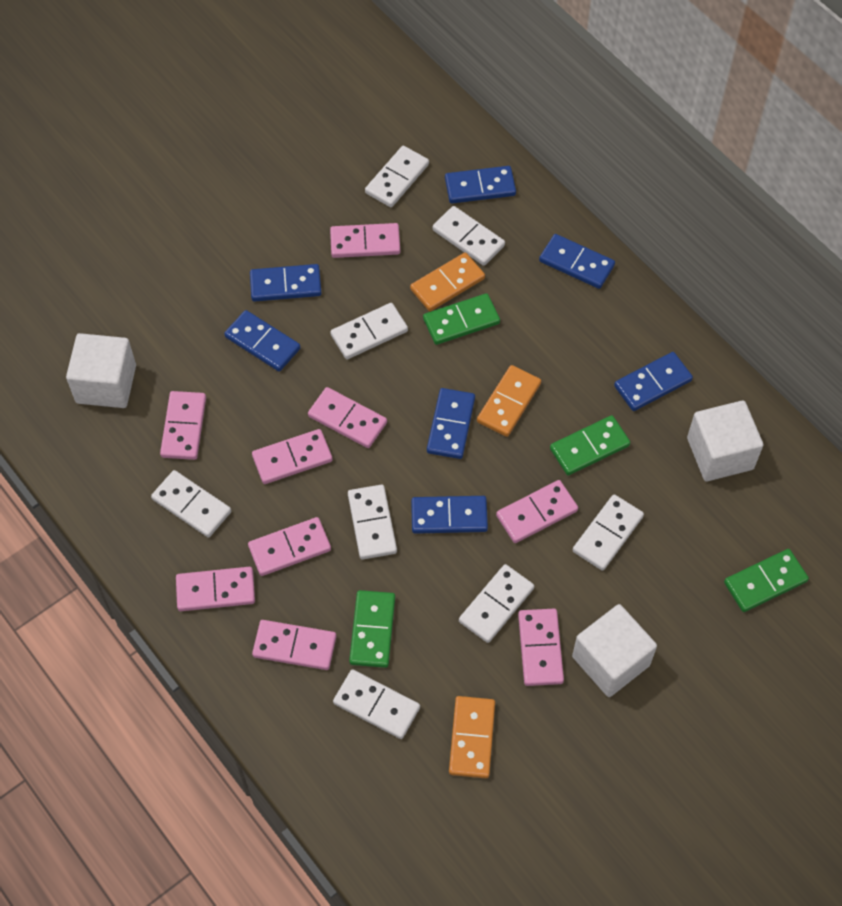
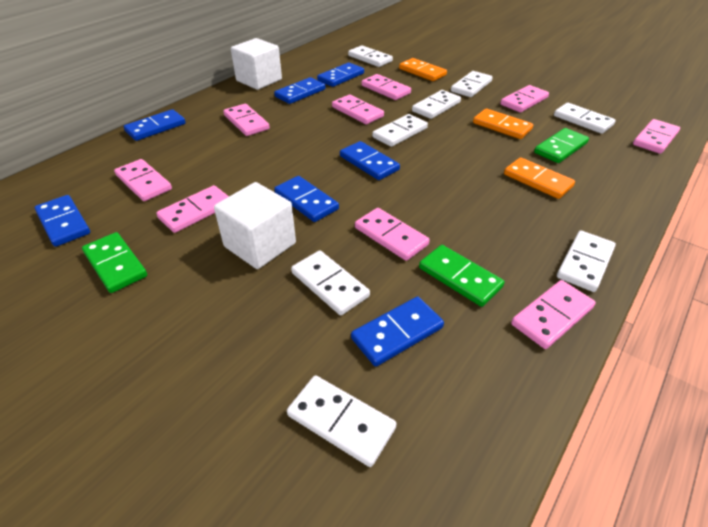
green domino: 4 -> 3
white cube: 3 -> 2

